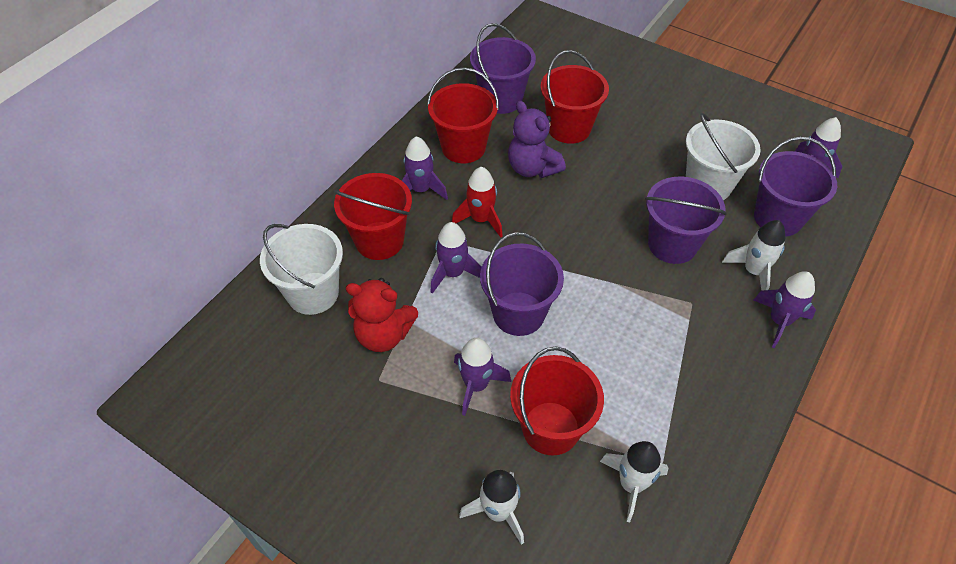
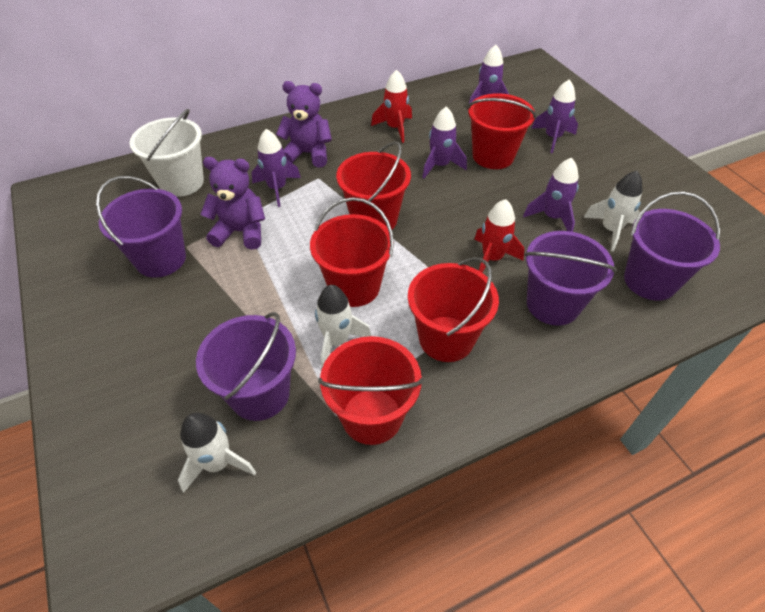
purple teddy bear: 1 -> 2
red bucket: 4 -> 5
red rocket: 1 -> 2
red teddy bear: 1 -> 0
white bucket: 2 -> 1

